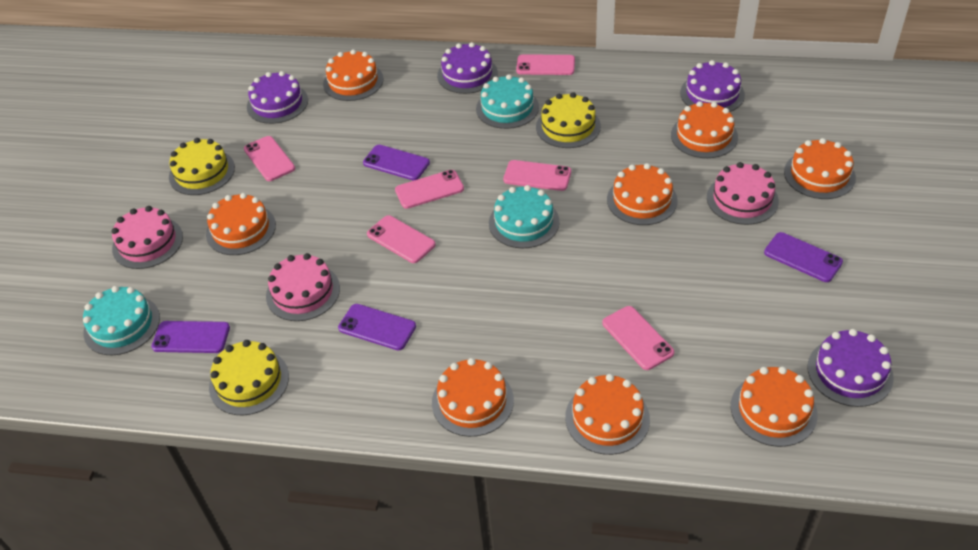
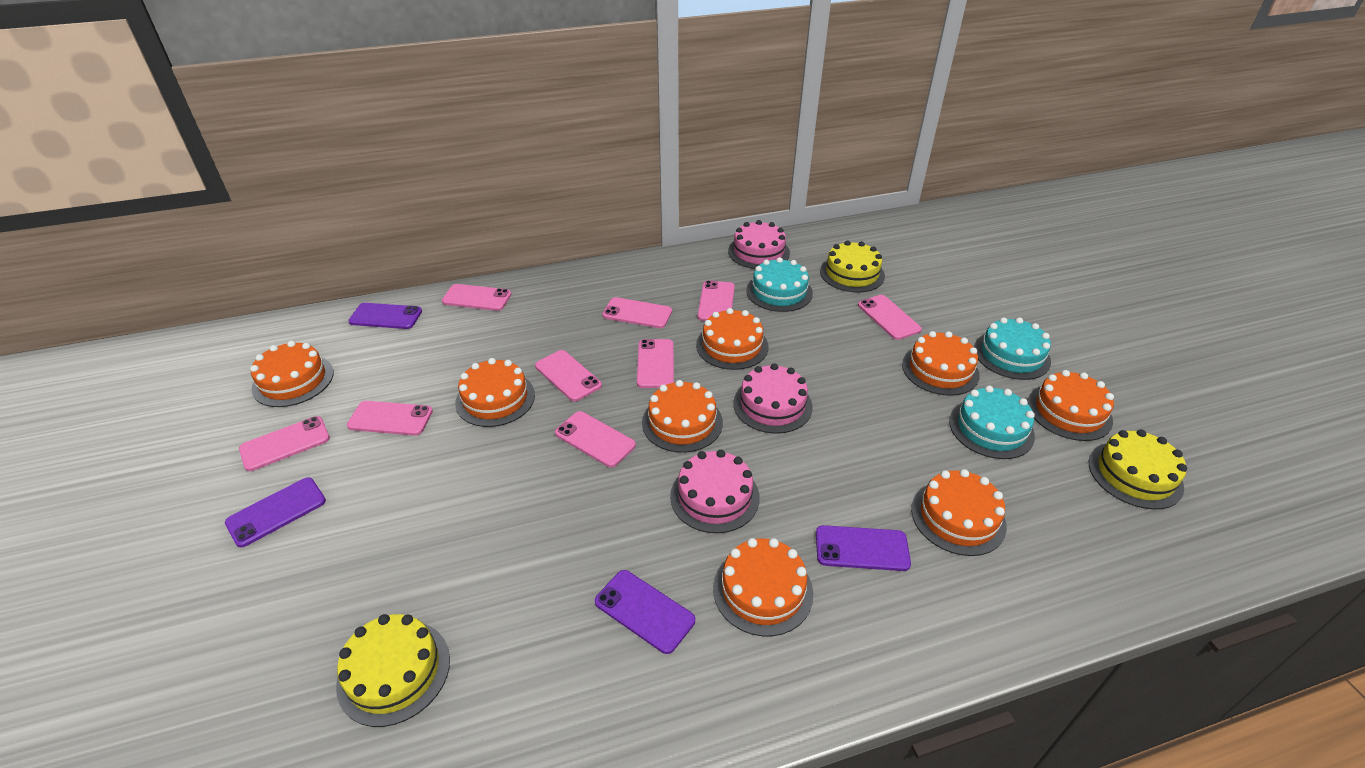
pink phone: 6 -> 9
purple cake: 4 -> 0

